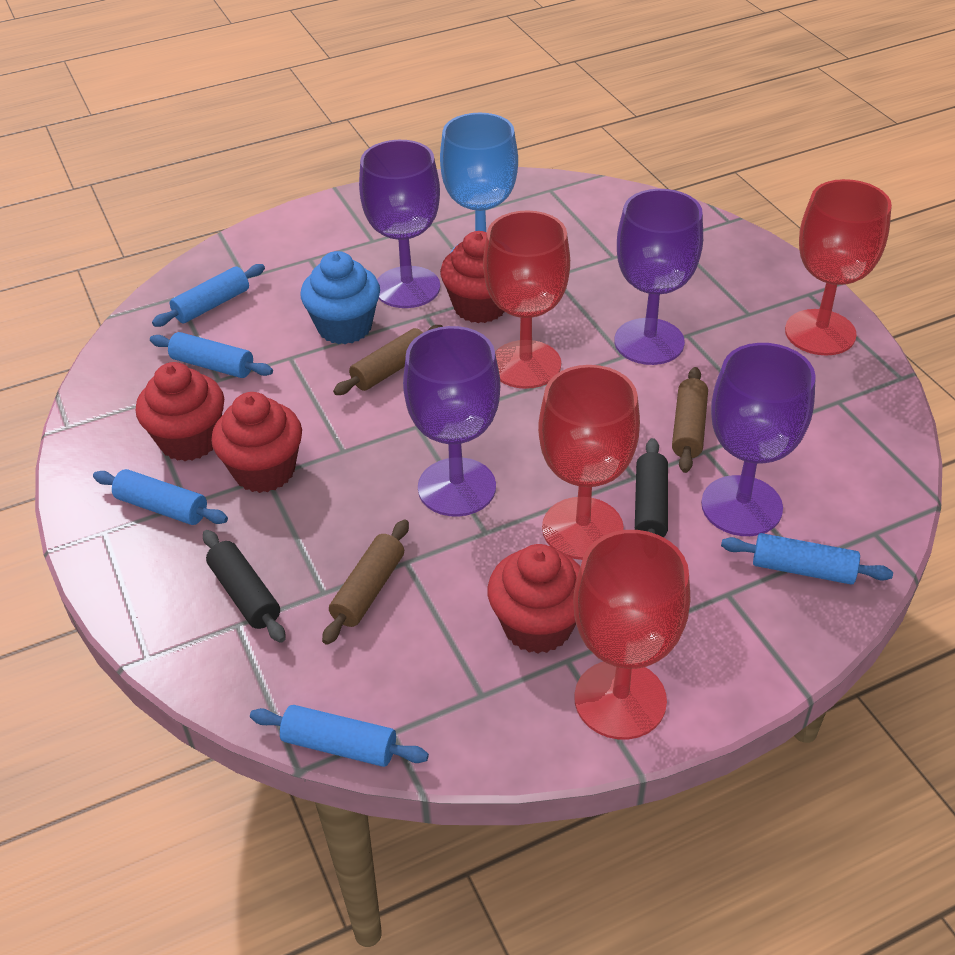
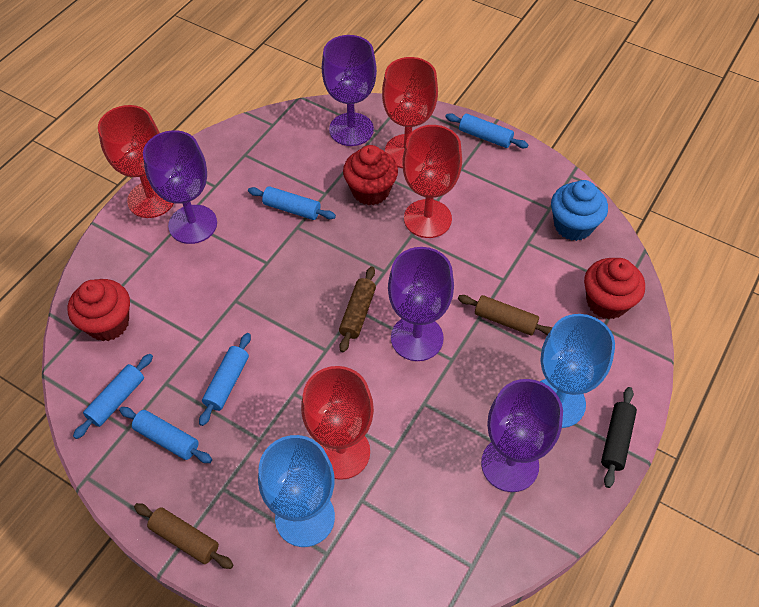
black rolling pin: 2 -> 1
blue goblet: 1 -> 2
red cupcake: 4 -> 3

